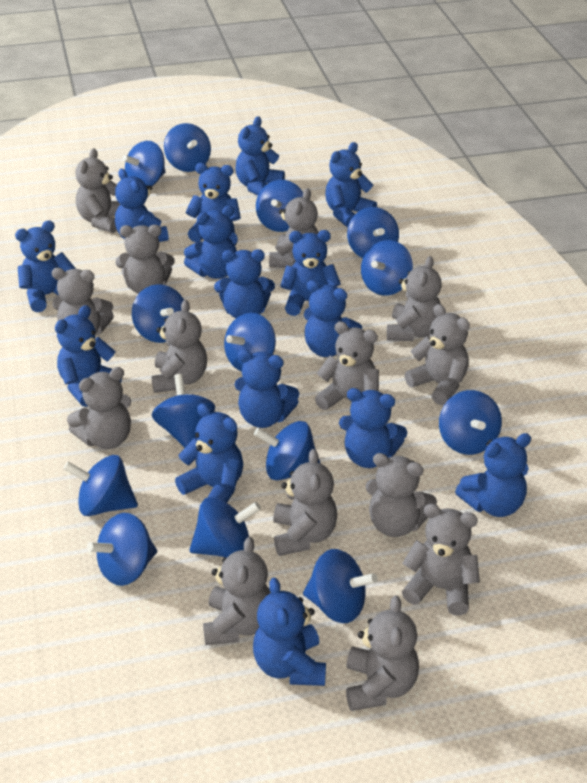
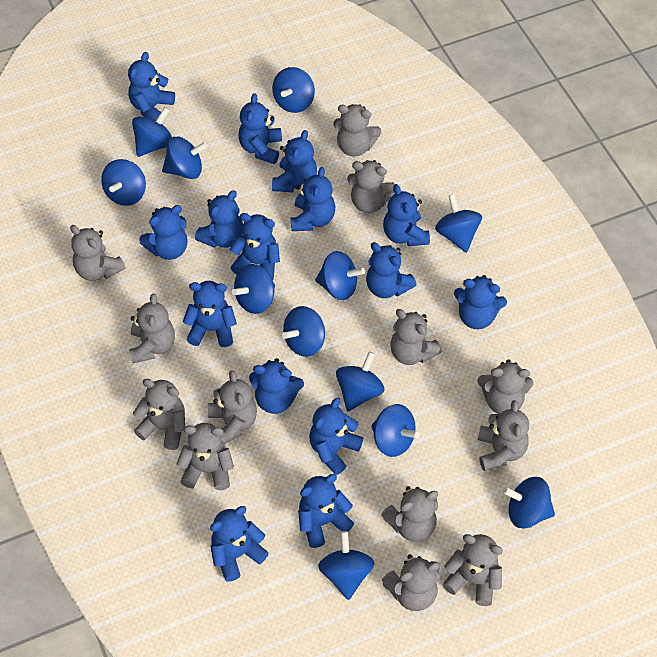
blue spinning top: 14 -> 12
grey teddy bear: 14 -> 13

